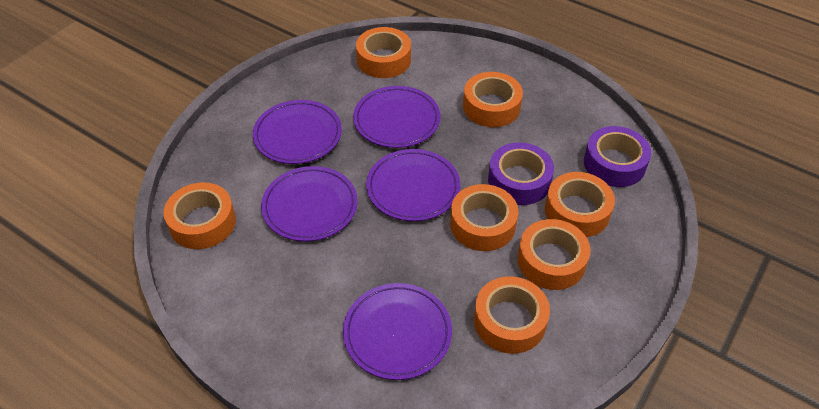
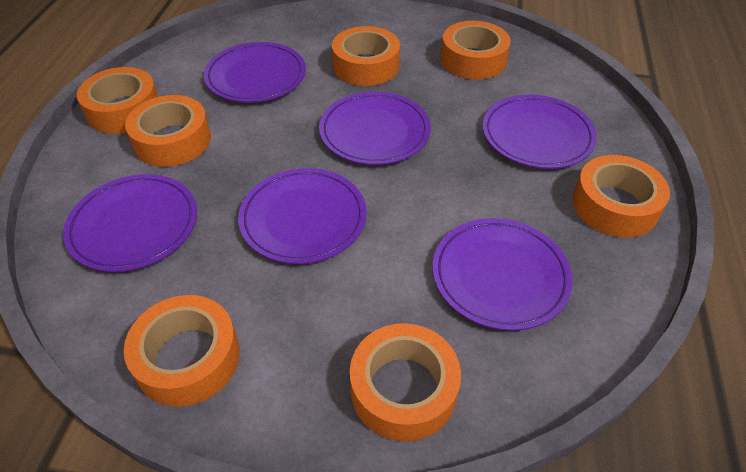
purple plate: 5 -> 6
purple tape: 2 -> 0

